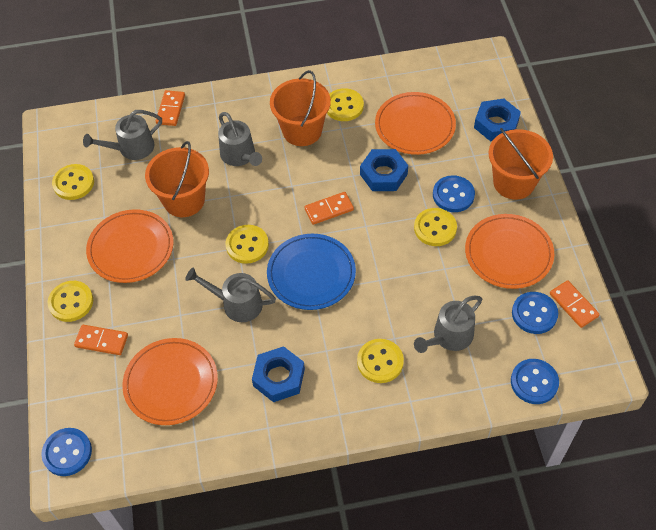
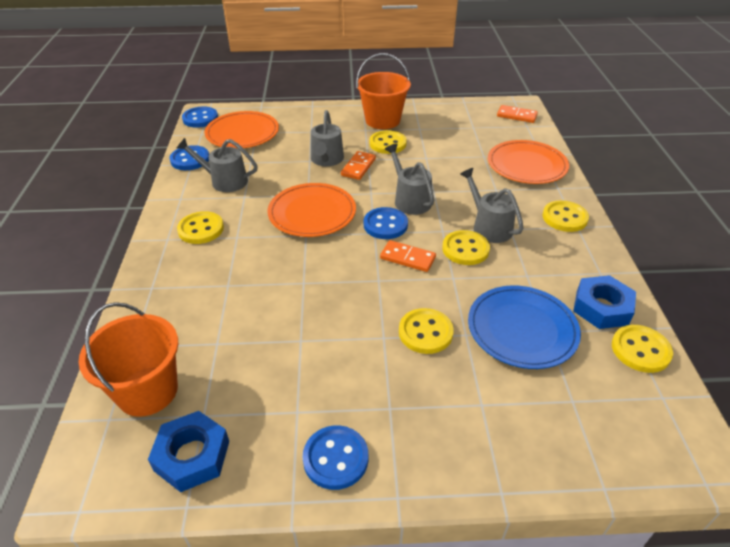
blue nut: 3 -> 2
orange bucket: 3 -> 2
orange domino: 4 -> 3
orange plate: 4 -> 3

